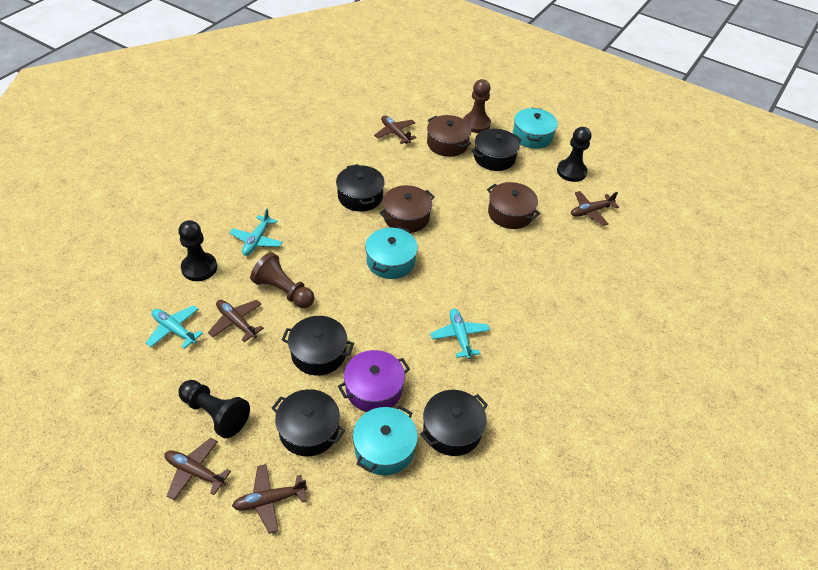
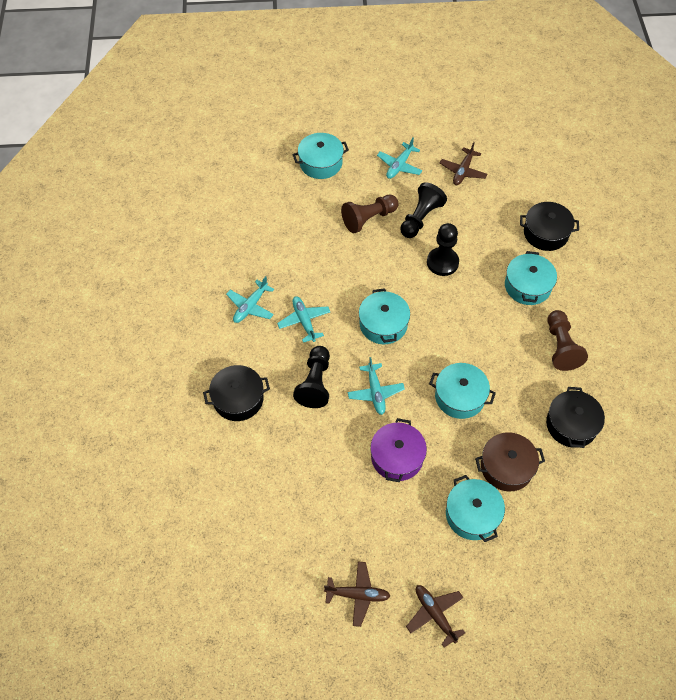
black pot: 5 -> 3
brown plane: 5 -> 3
brown pot: 3 -> 1
turquoise plane: 3 -> 4
turquoise pot: 3 -> 5

